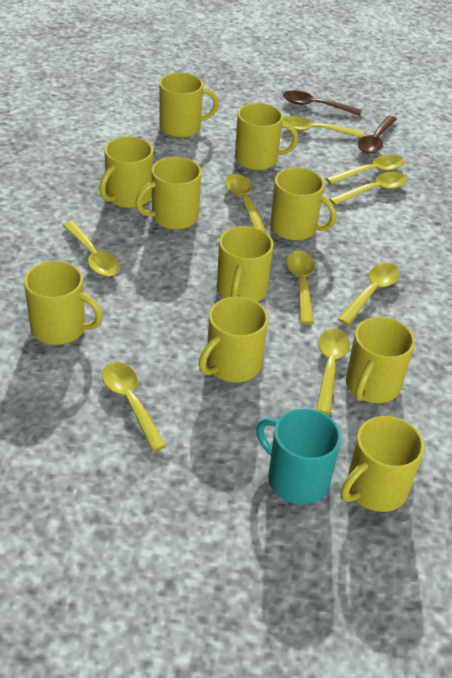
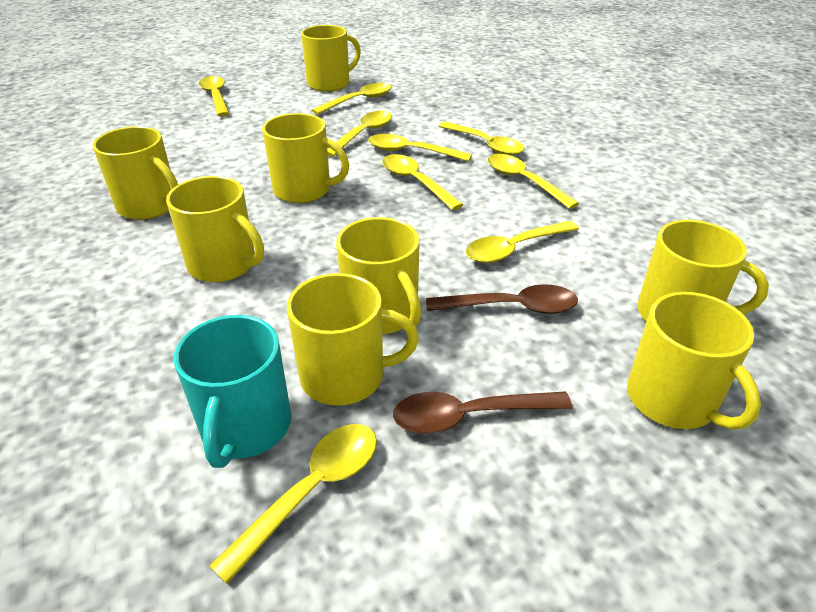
yellow mug: 10 -> 8

